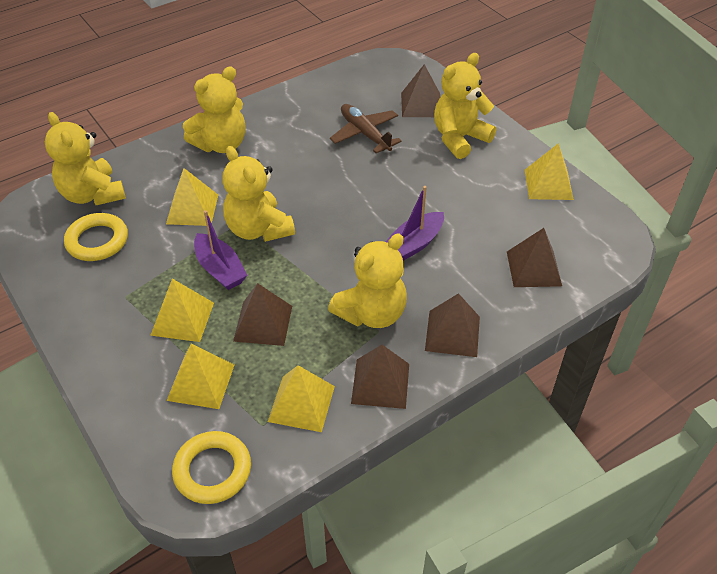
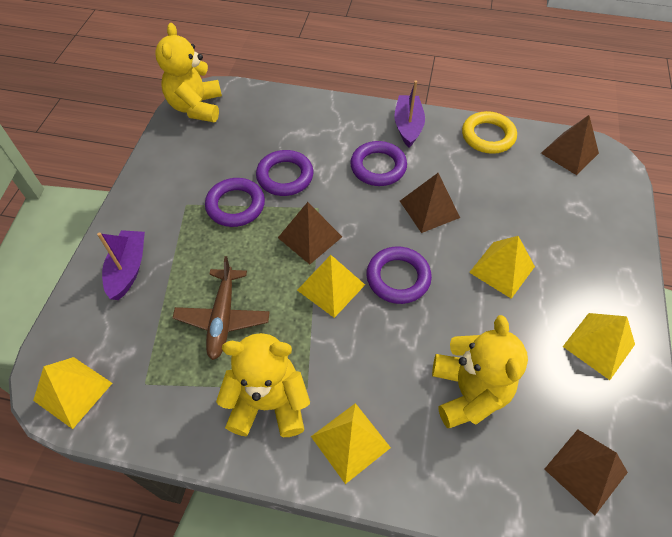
brown pyramid: 5 -> 4
purple ring: 0 -> 4
yellow ring: 2 -> 1
yellow teddy bear: 5 -> 3

